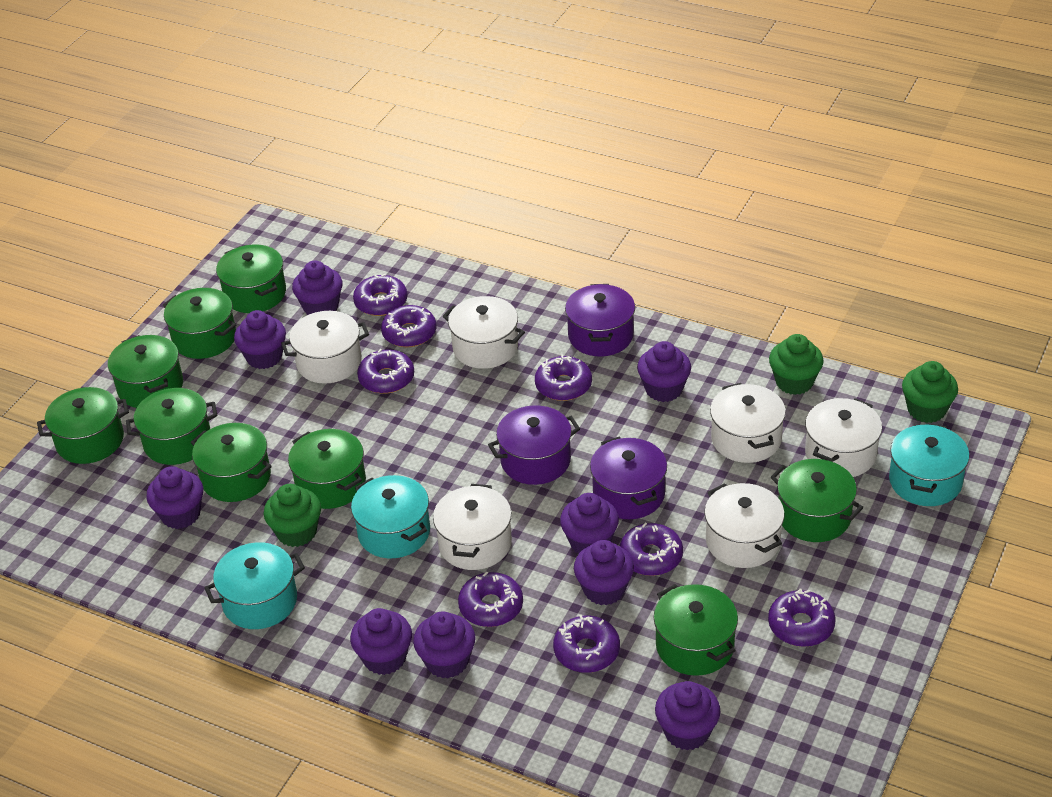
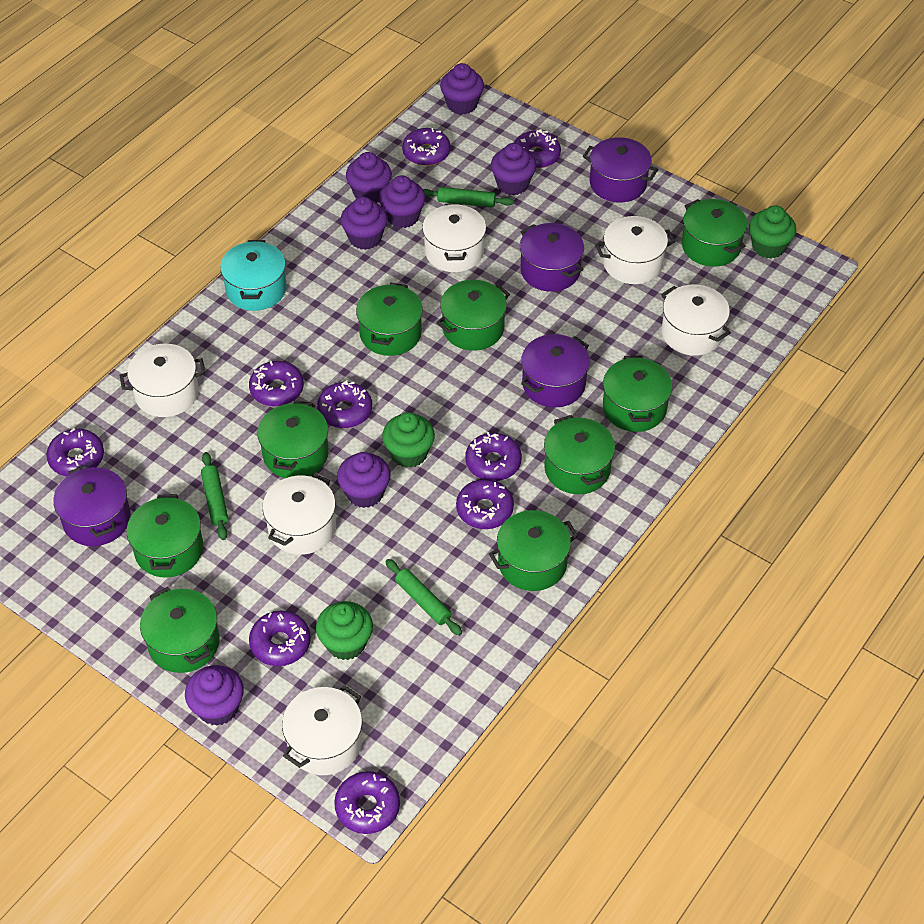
green rolling pin: 0 -> 3
purple cupcake: 9 -> 7
purple donut: 8 -> 9
purple pot: 3 -> 4
turquoise pot: 3 -> 1

